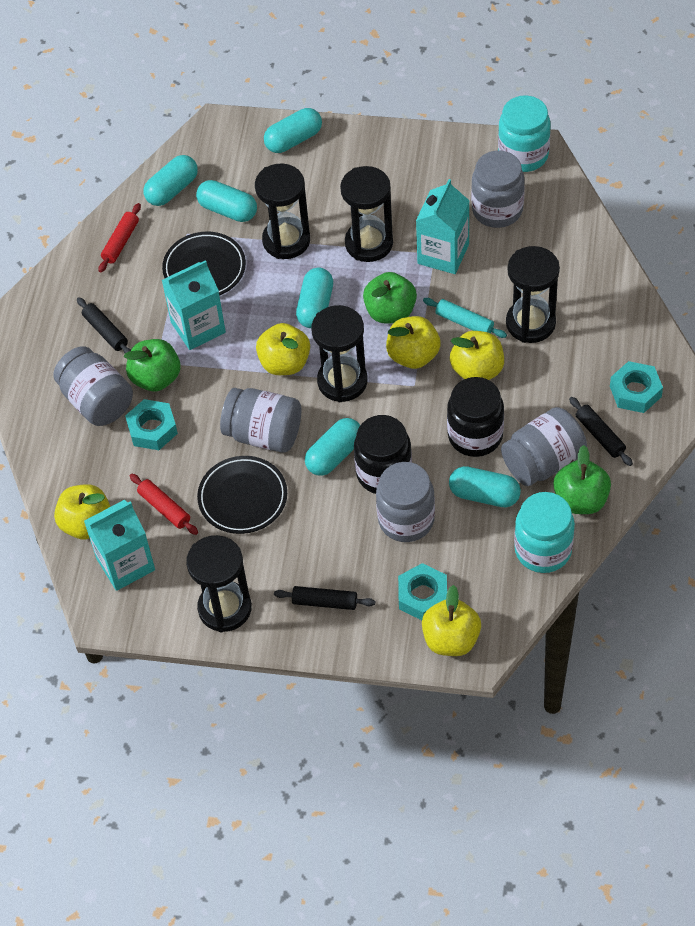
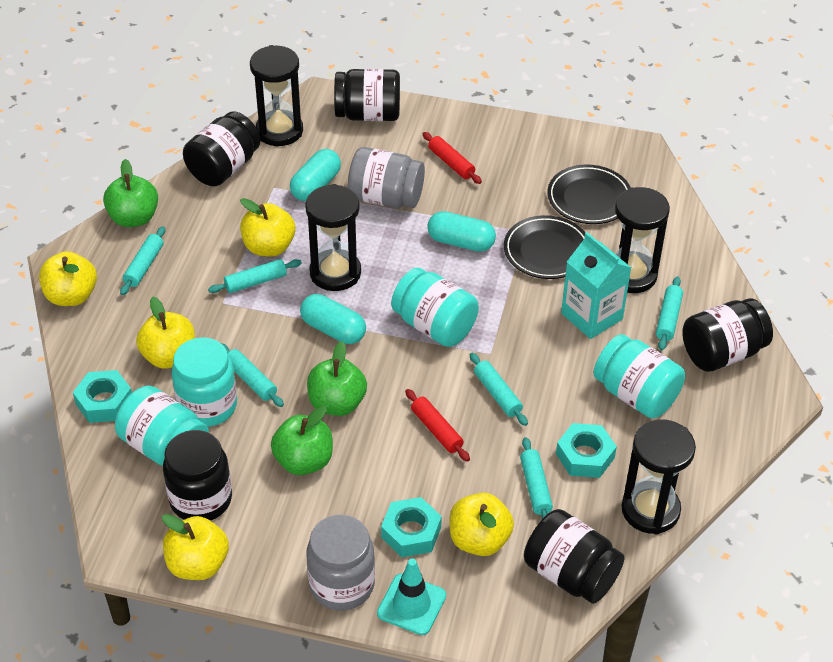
black hourglass: 5 -> 4
black jar: 2 -> 5
black rolling pin: 3 -> 0
grey jar: 5 -> 2
turquoise capsule: 6 -> 3
turquoise carton: 3 -> 1
turquoise jar: 2 -> 4
turquoise rolling pin: 1 -> 6
turquoise traffic cone: 0 -> 1

